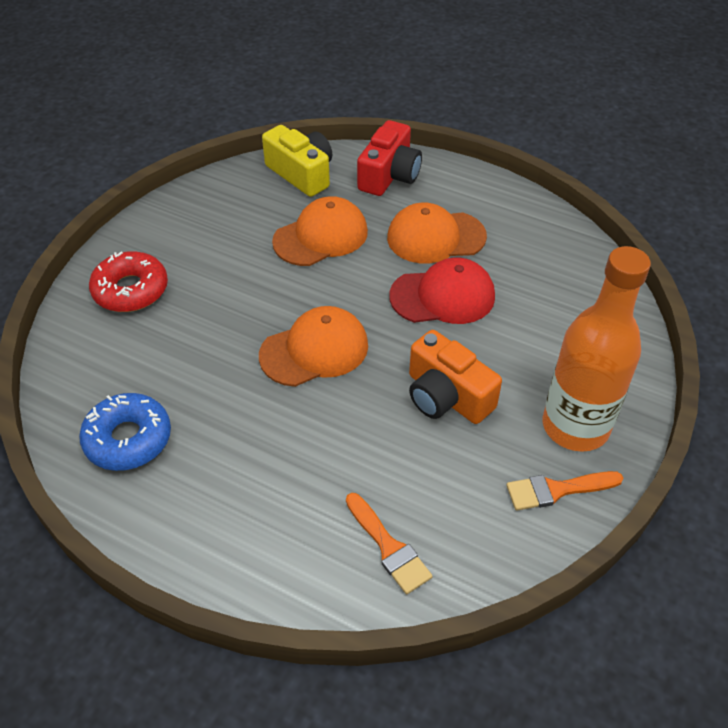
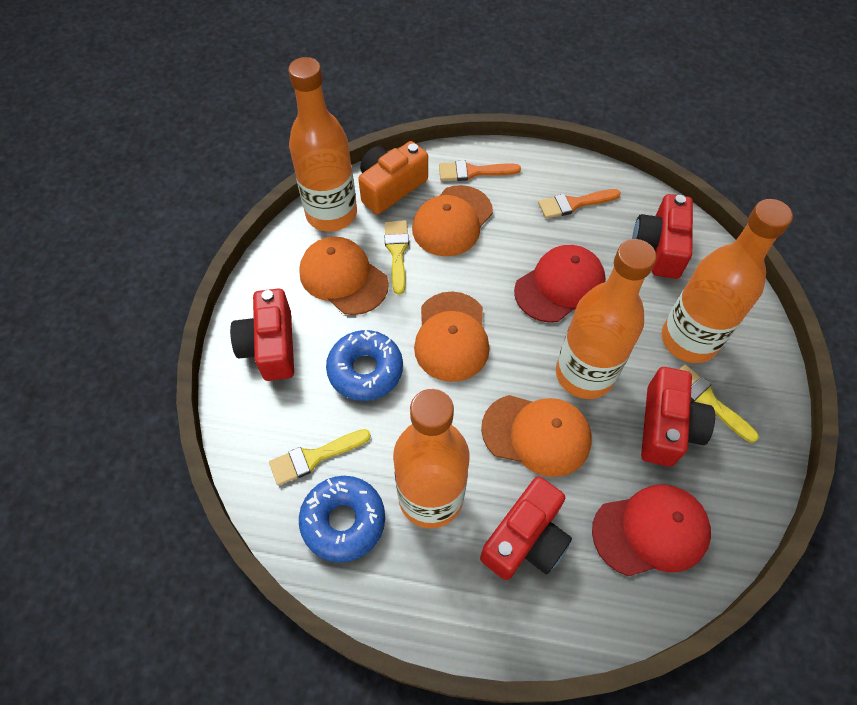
blue donut: 1 -> 2
orange bottle: 1 -> 4
orange cap: 3 -> 4
red camera: 1 -> 4
red cap: 1 -> 2
red donut: 1 -> 0
yellow brush: 0 -> 3
yellow camera: 1 -> 0

